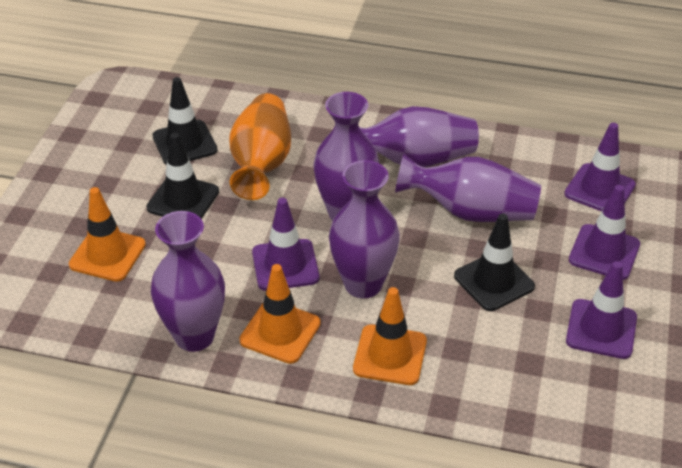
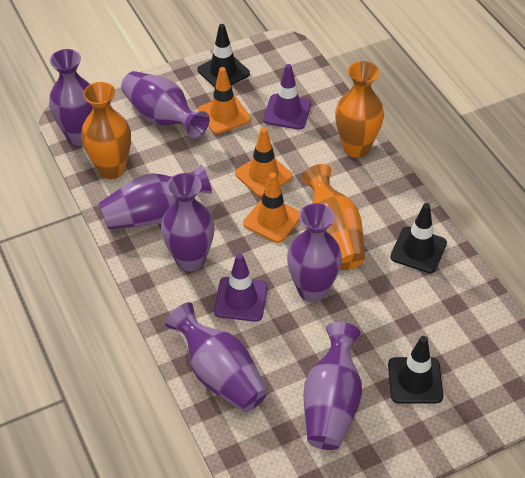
orange vase: 1 -> 3
purple traffic cone: 4 -> 2
purple vase: 5 -> 7

